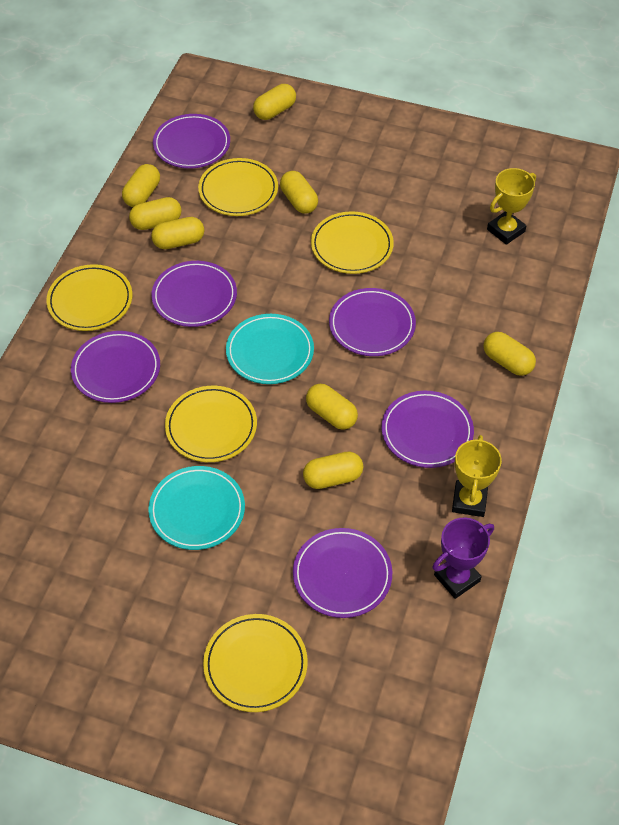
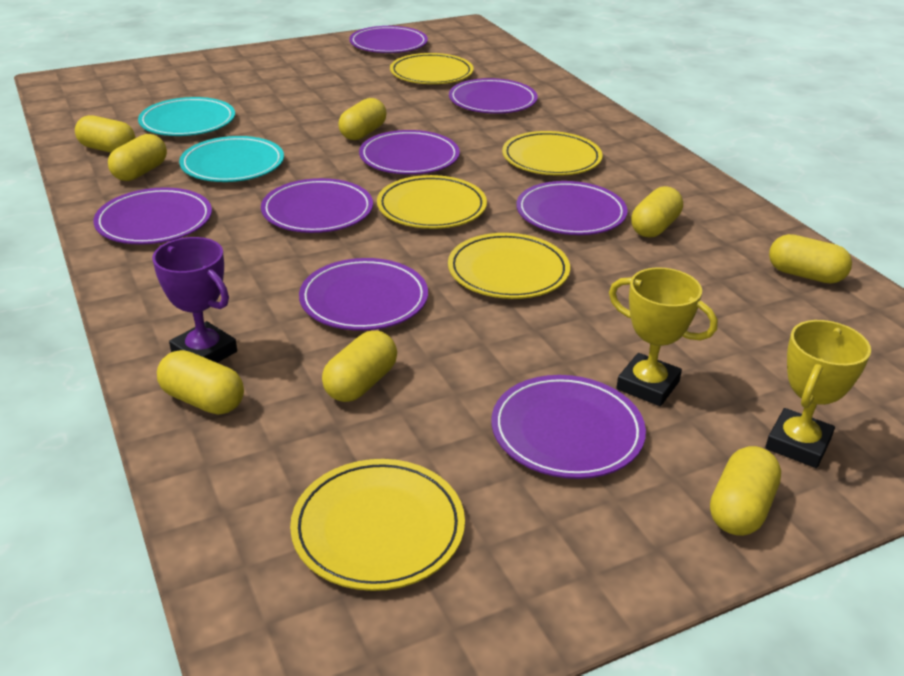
purple plate: 6 -> 8

